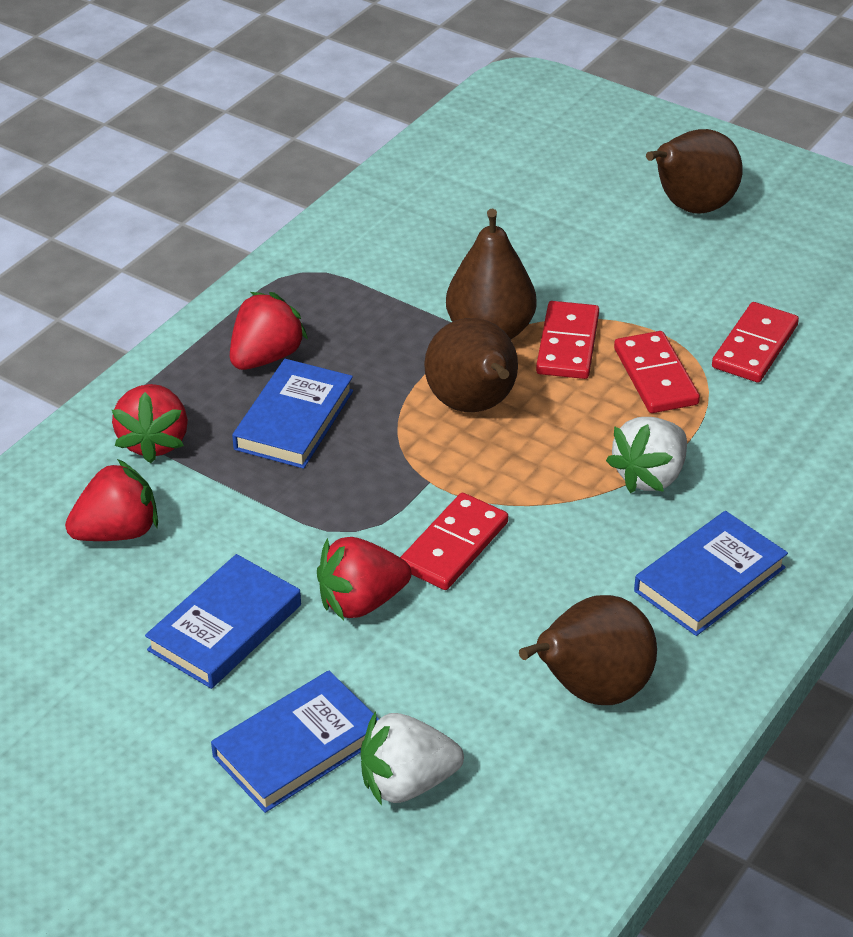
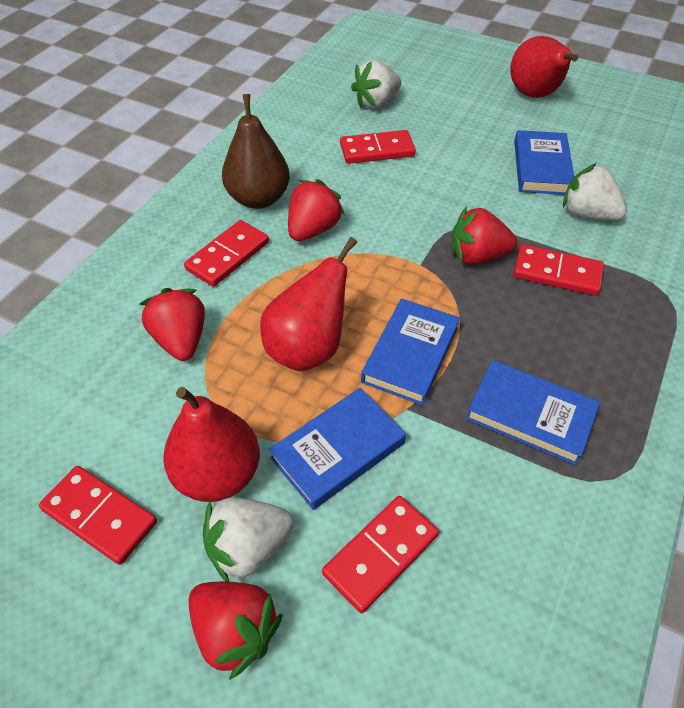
brown pear: 4 -> 1
red domino: 4 -> 5
red pear: 0 -> 3
white strawberry: 2 -> 3

